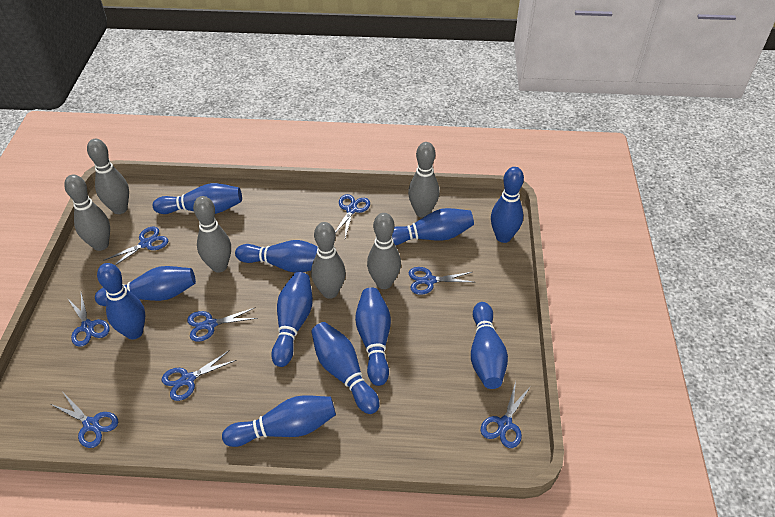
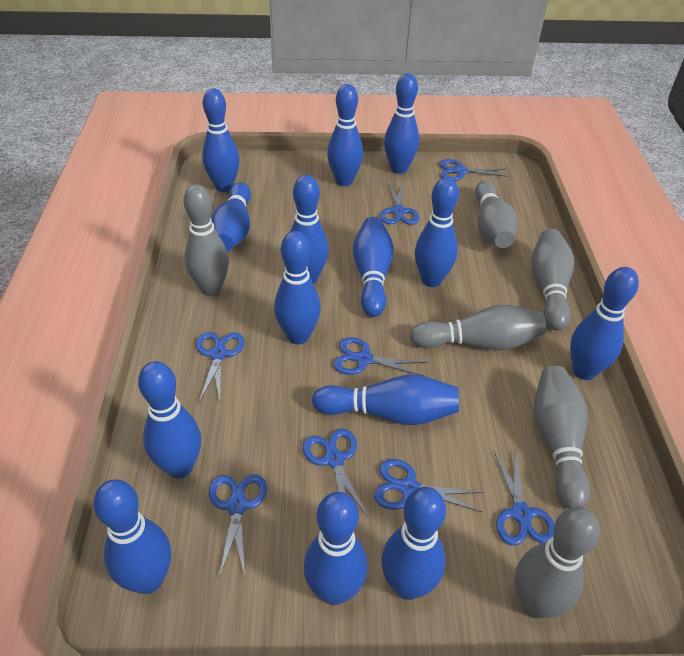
blue bowling pin: 11 -> 14

